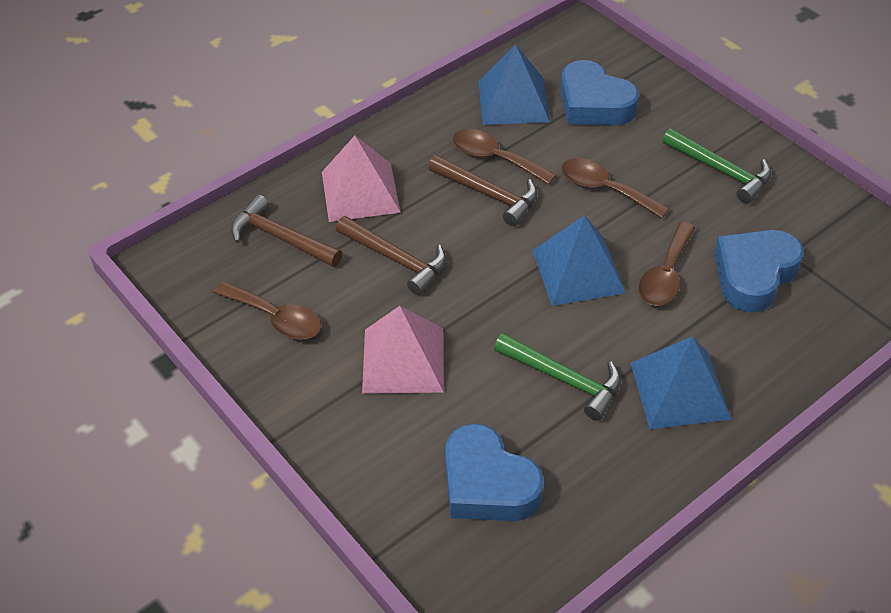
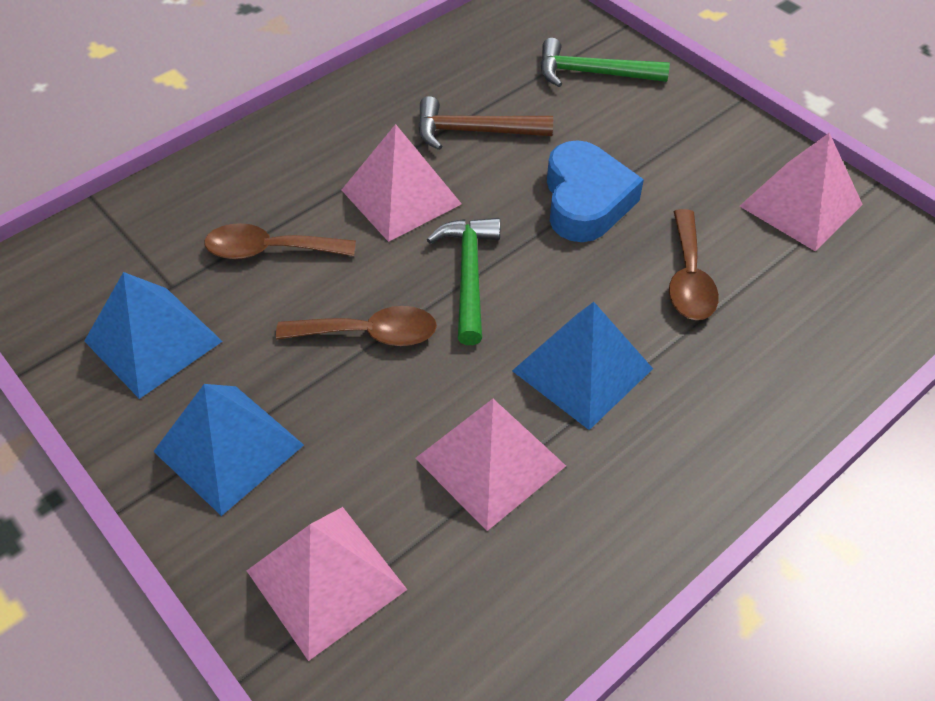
blue heart: 3 -> 1
brown hammer: 3 -> 1
brown spoon: 4 -> 3
pink pyramid: 2 -> 4

